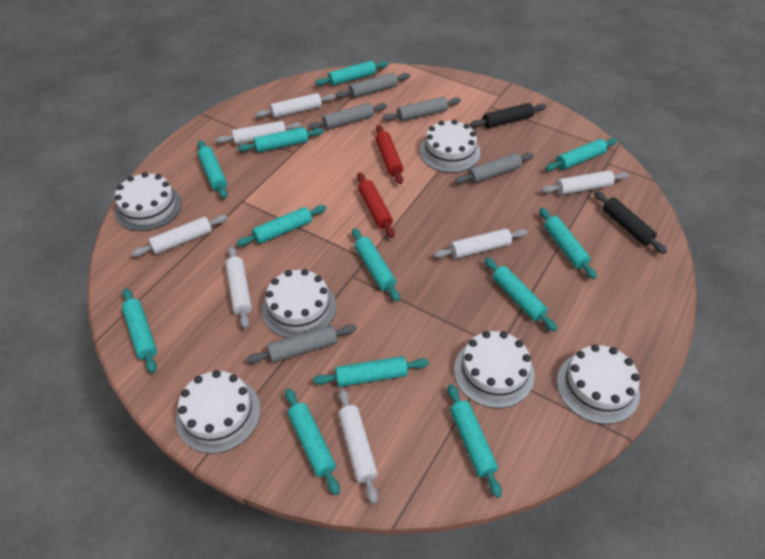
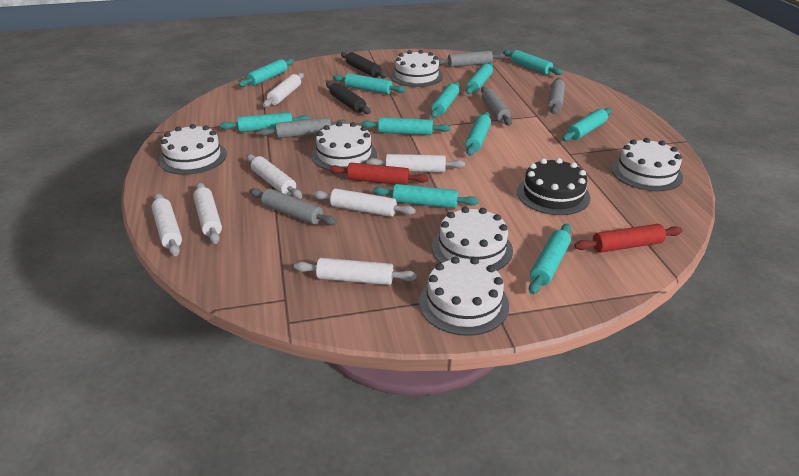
black cake: 0 -> 1
turquoise rolling pin: 12 -> 11

